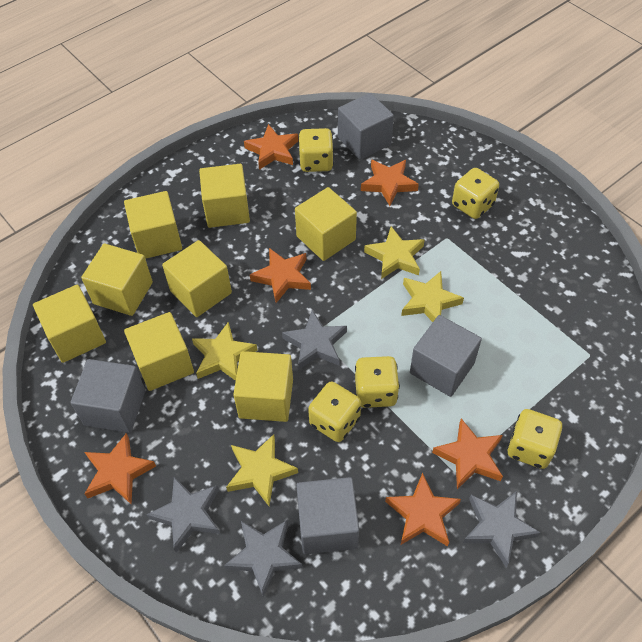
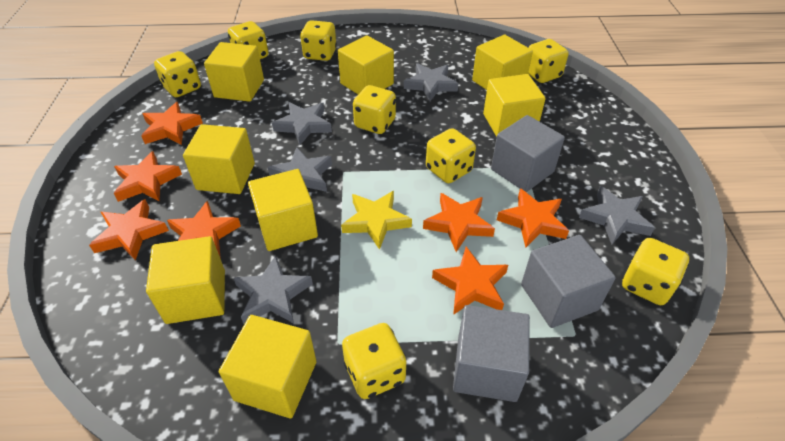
grey cube: 4 -> 3
grey star: 4 -> 5
orange star: 6 -> 7
yellow dice: 5 -> 8
yellow star: 4 -> 1

